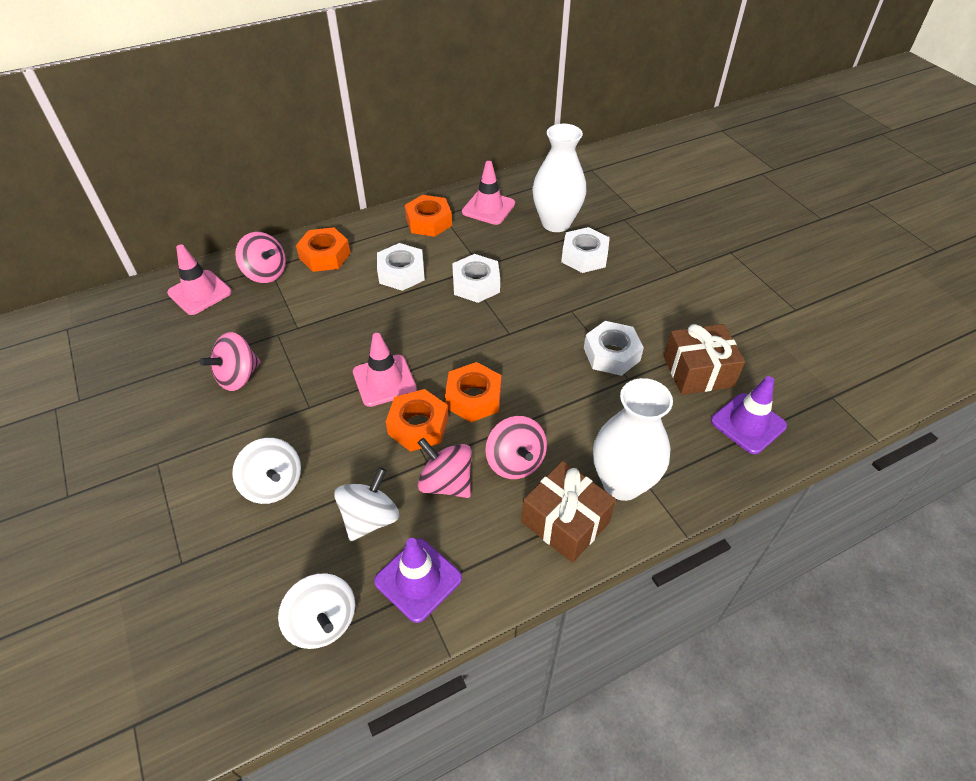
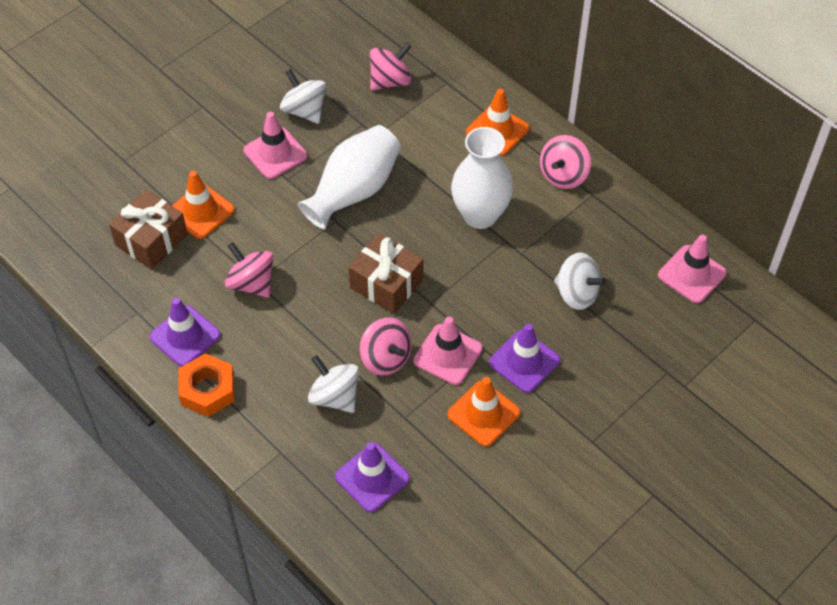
orange nut: 4 -> 1
orange traffic cone: 0 -> 3
purple traffic cone: 2 -> 3
white nut: 4 -> 0

